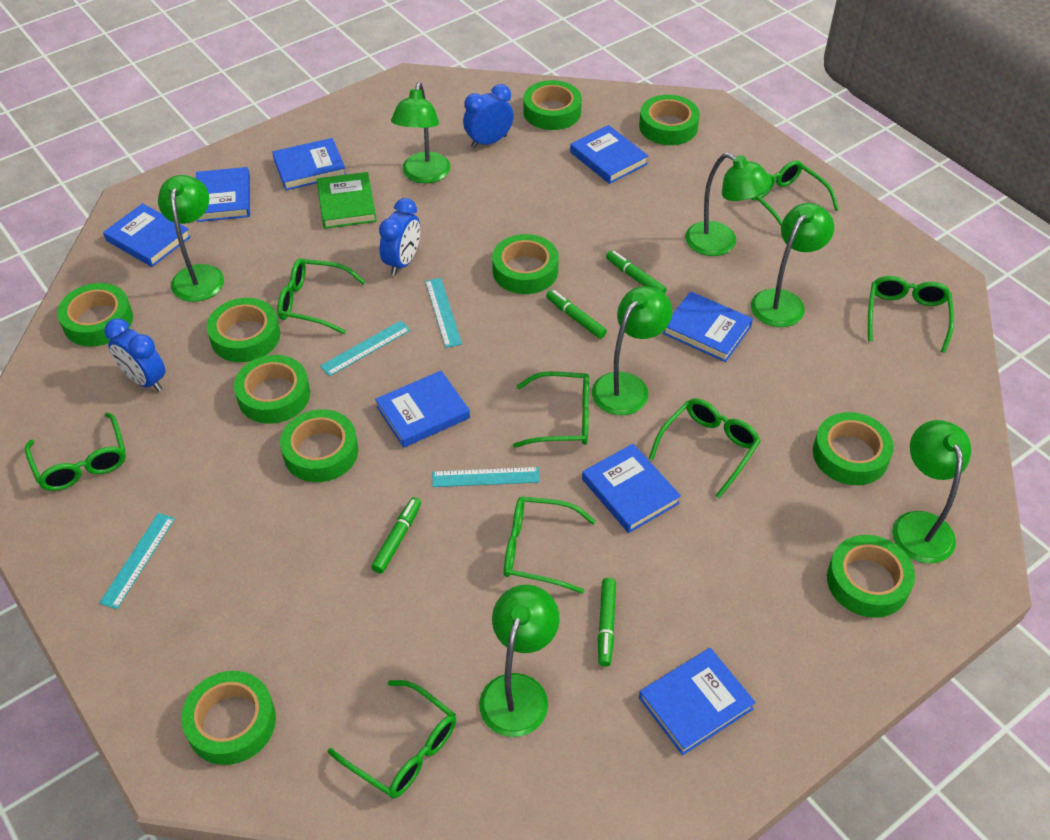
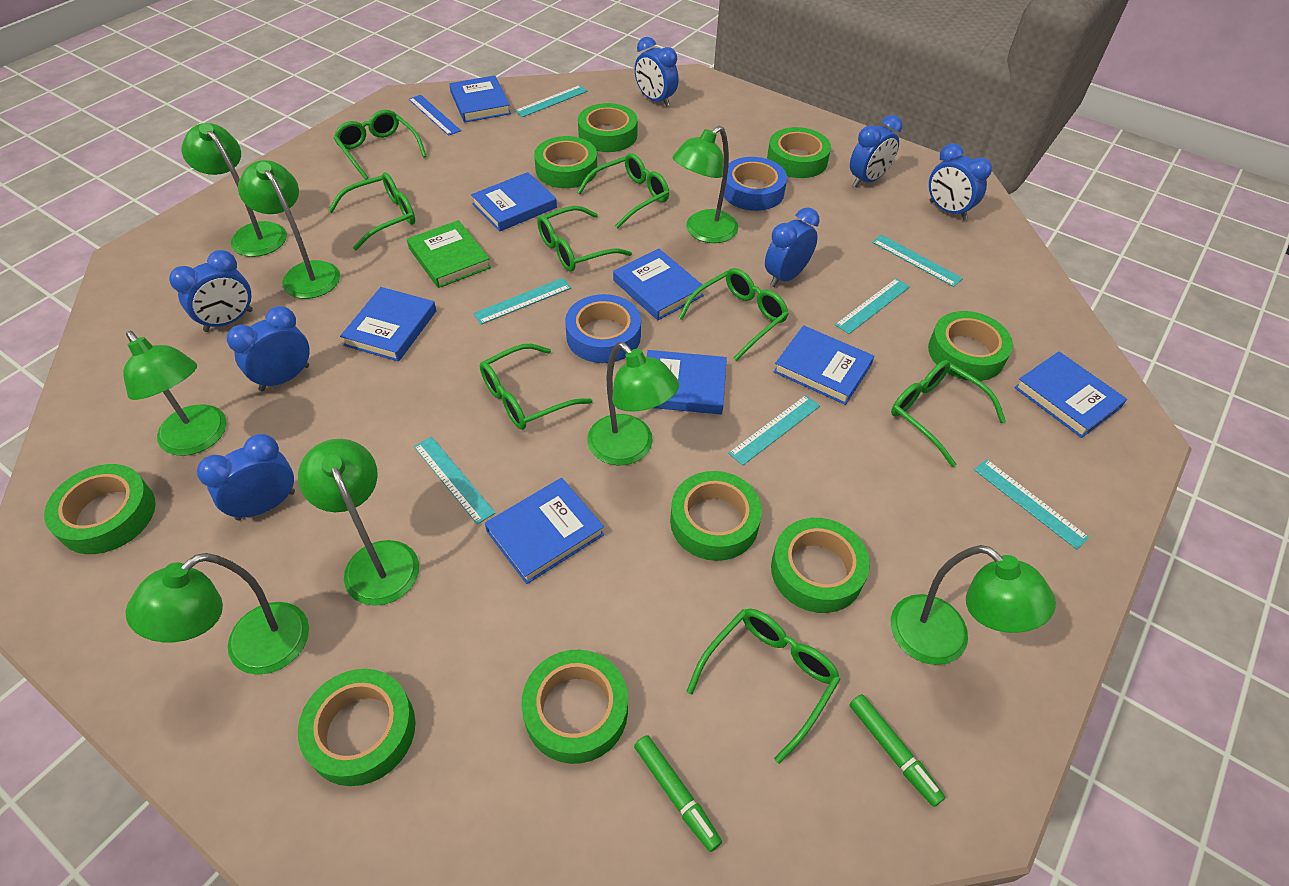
blue clock: 3 -> 7
blue ruler: 0 -> 1
blue tape: 0 -> 2
green lamp: 7 -> 8
green marker: 4 -> 2
green tape: 10 -> 9
turquoise ruler: 4 -> 7

